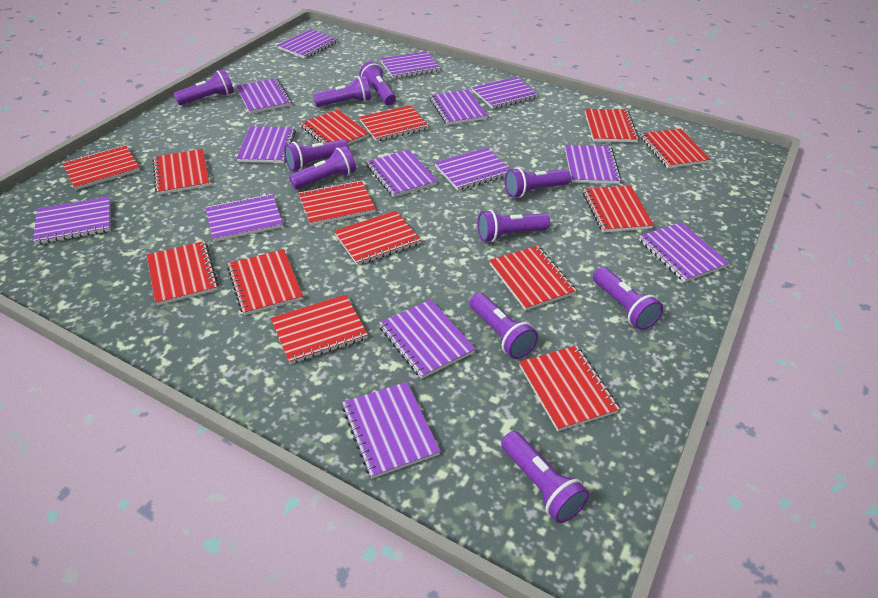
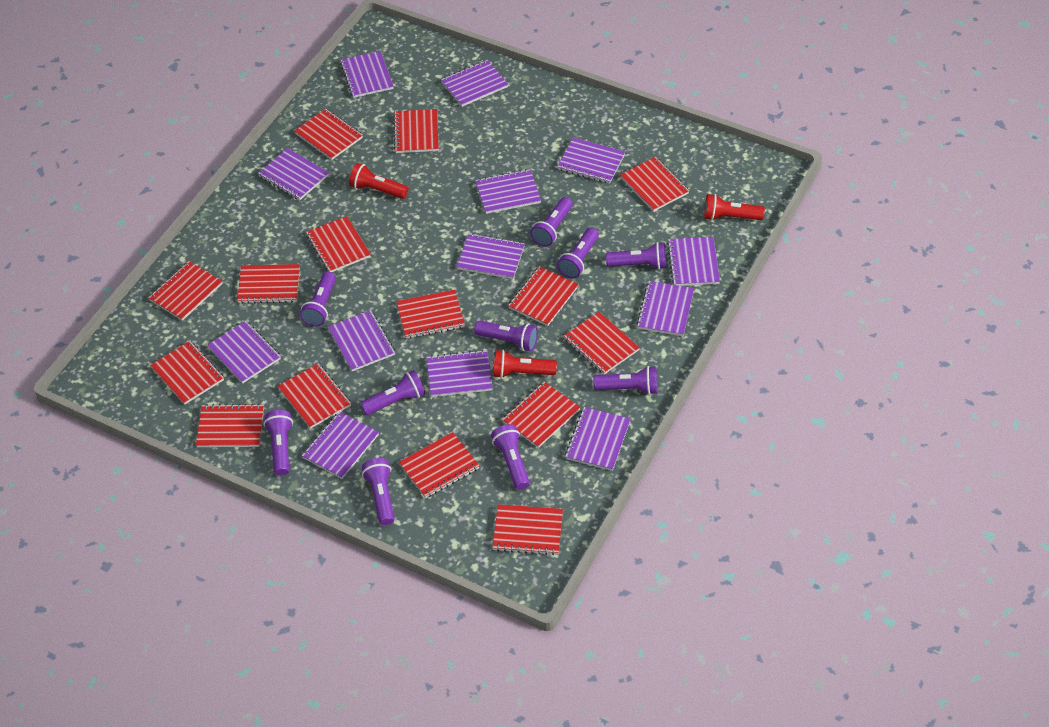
purple notebook: 14 -> 13
red flashlight: 0 -> 3
red notebook: 14 -> 15

